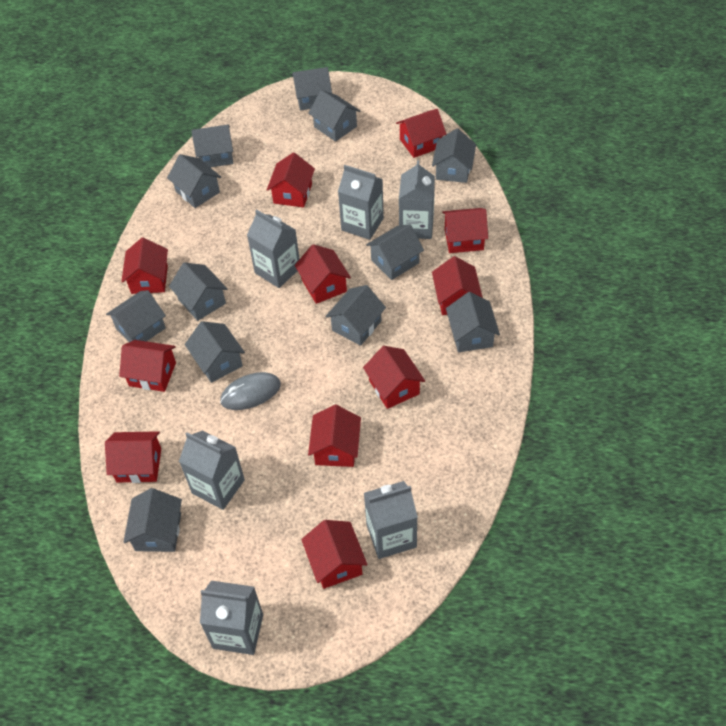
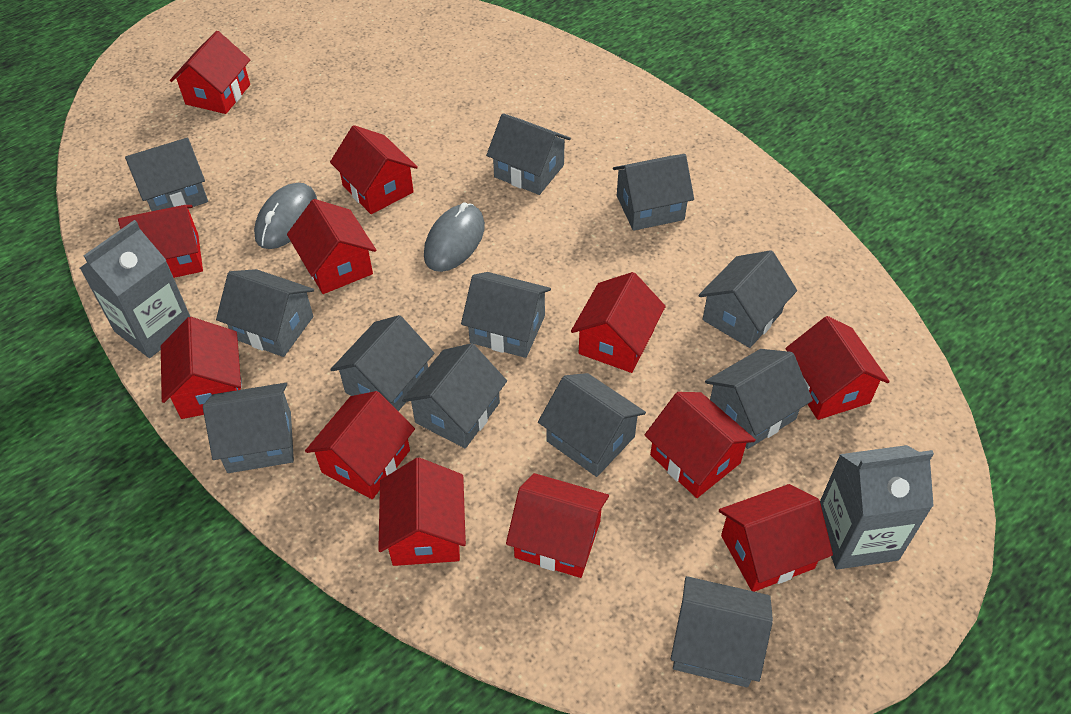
grey carton: 6 -> 2
grey mouse: 1 -> 2
red house: 11 -> 12

